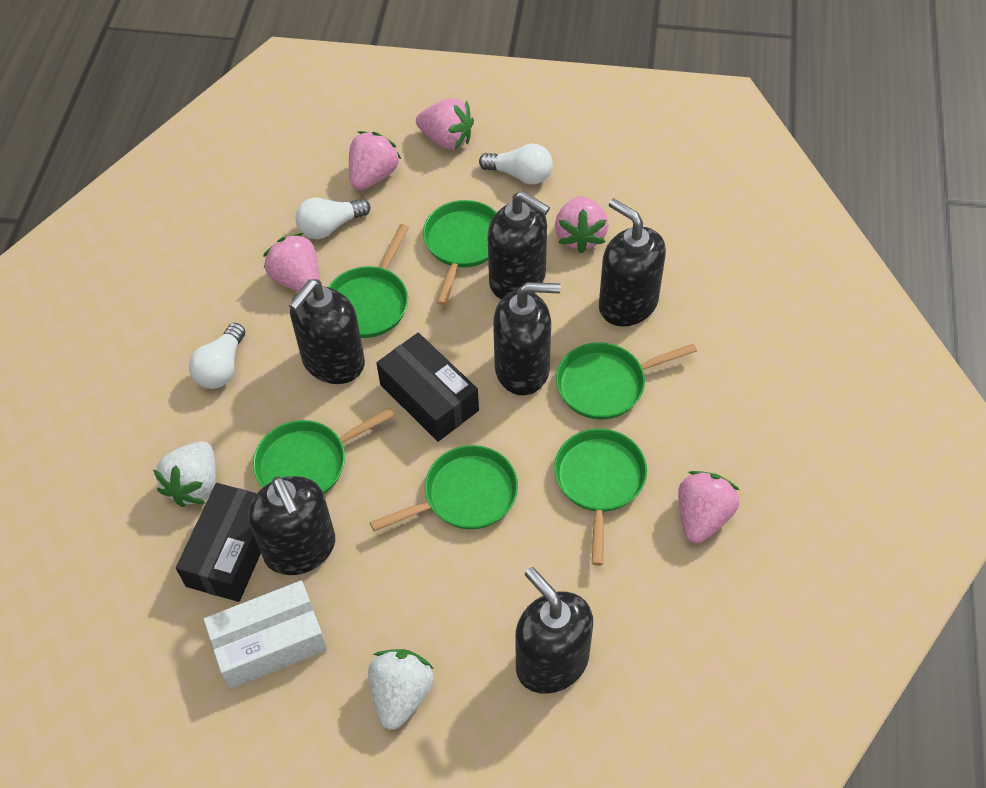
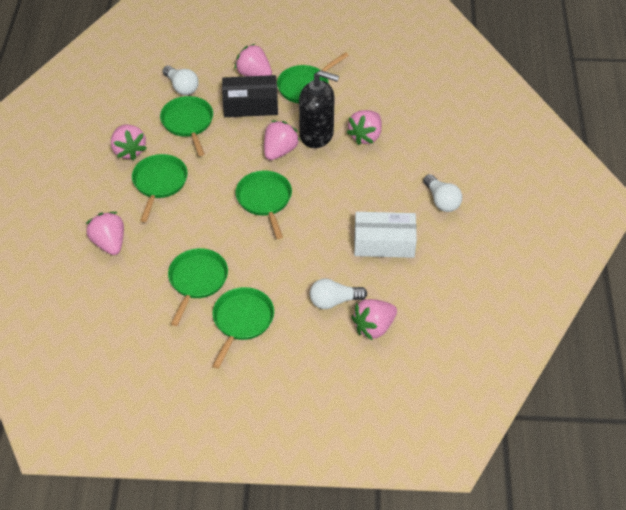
black box: 2 -> 1
black soap dispenser: 6 -> 1
pink strawberry: 5 -> 6
white strawberry: 2 -> 0

